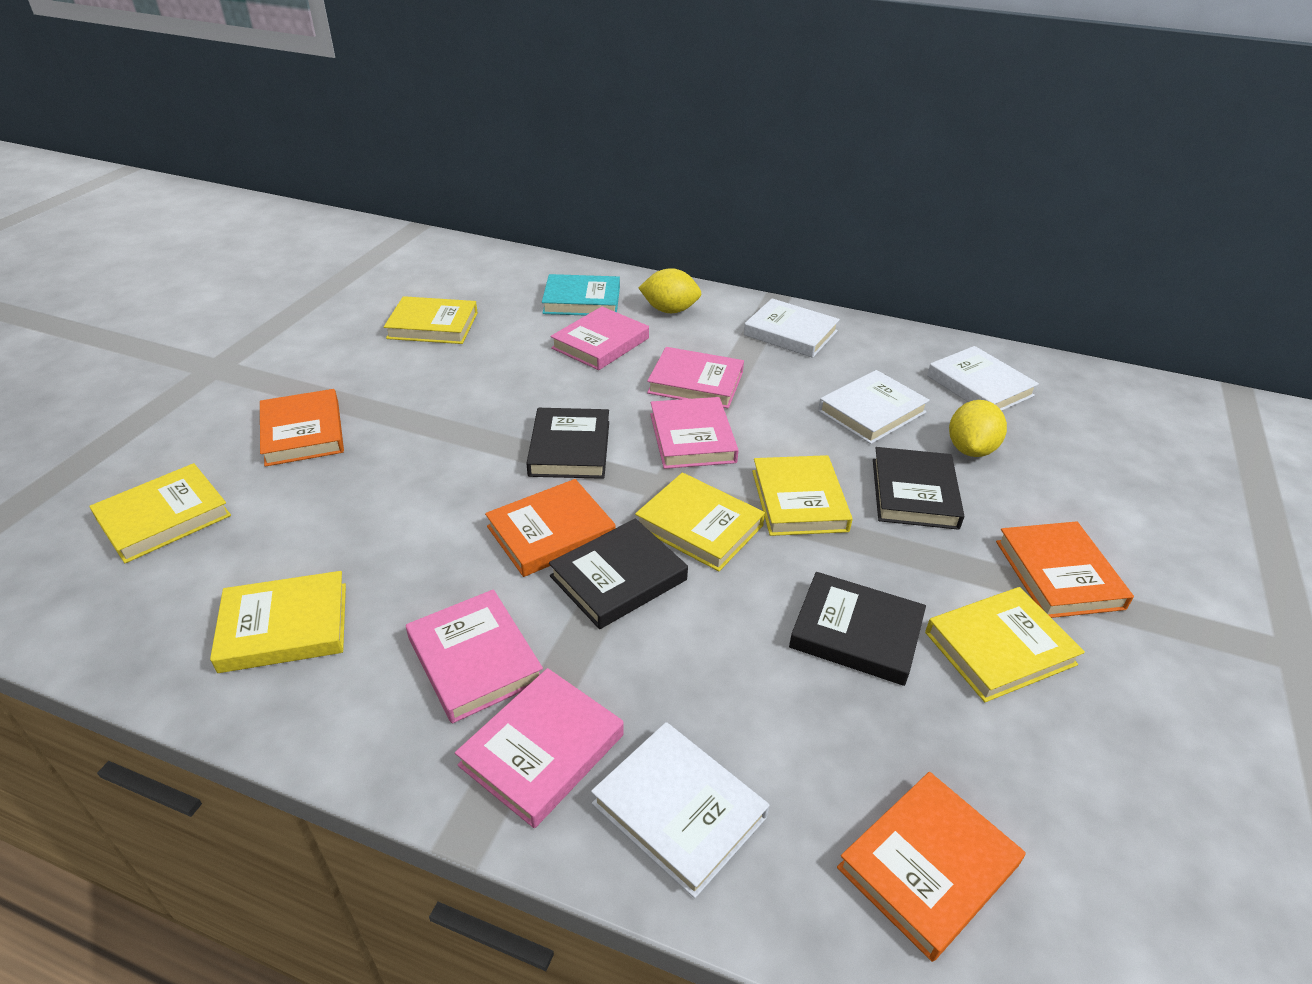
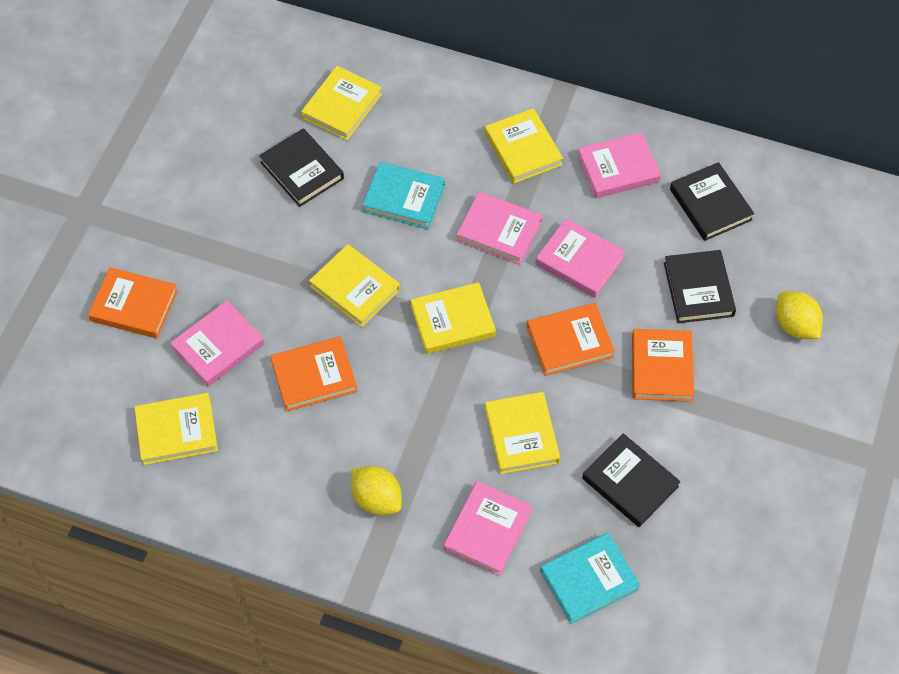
turquoise book: 1 -> 2
white book: 4 -> 0

